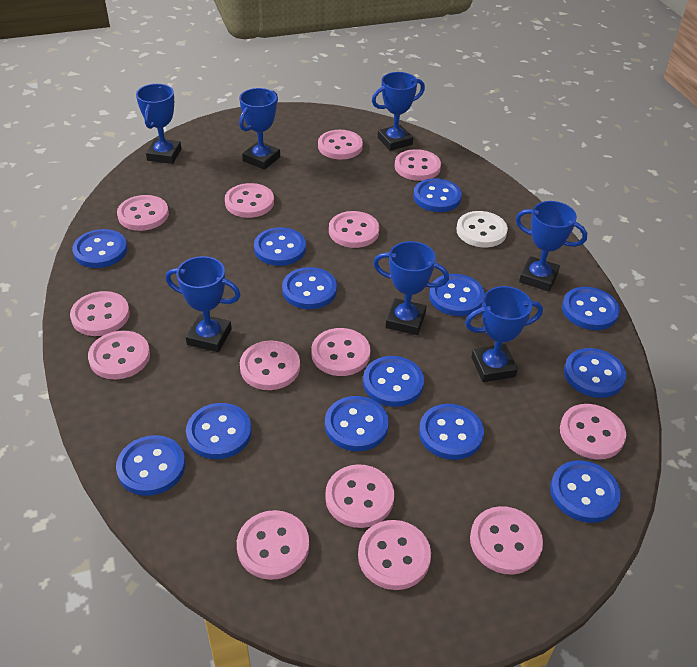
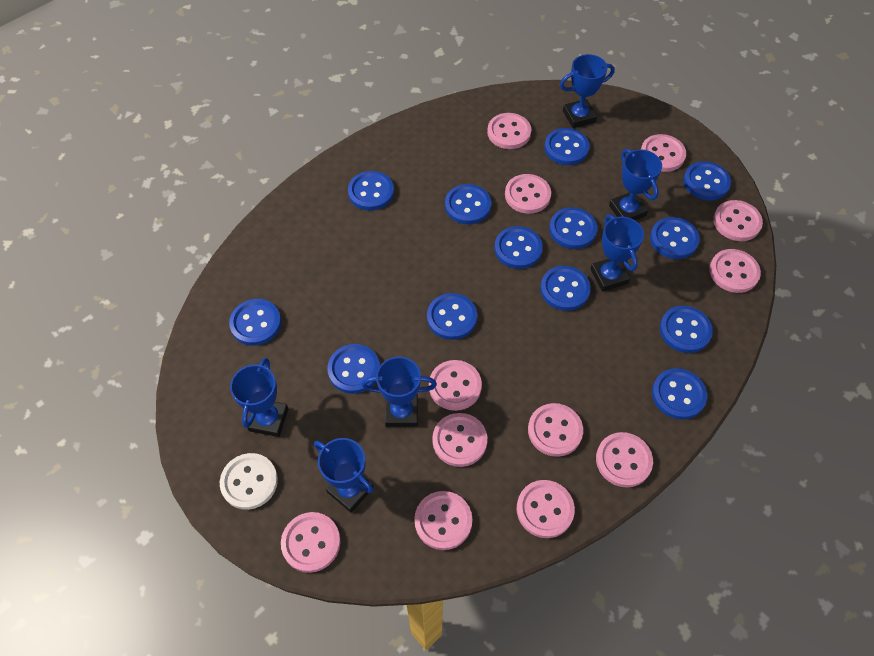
blue trophy: 7 -> 6
pink button: 14 -> 12

